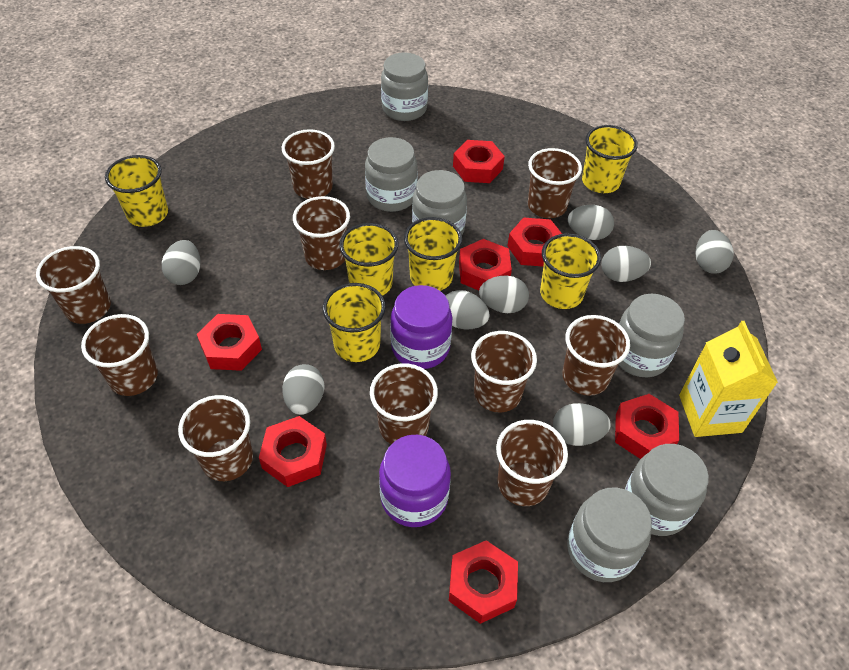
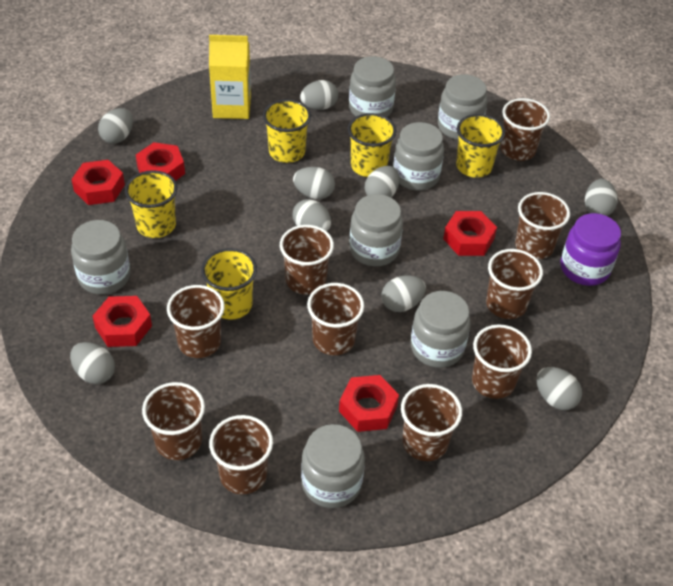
grey egg: 8 -> 9
grey jar: 6 -> 7
purple jar: 2 -> 1
red nut: 7 -> 5
yellow cup: 6 -> 5

